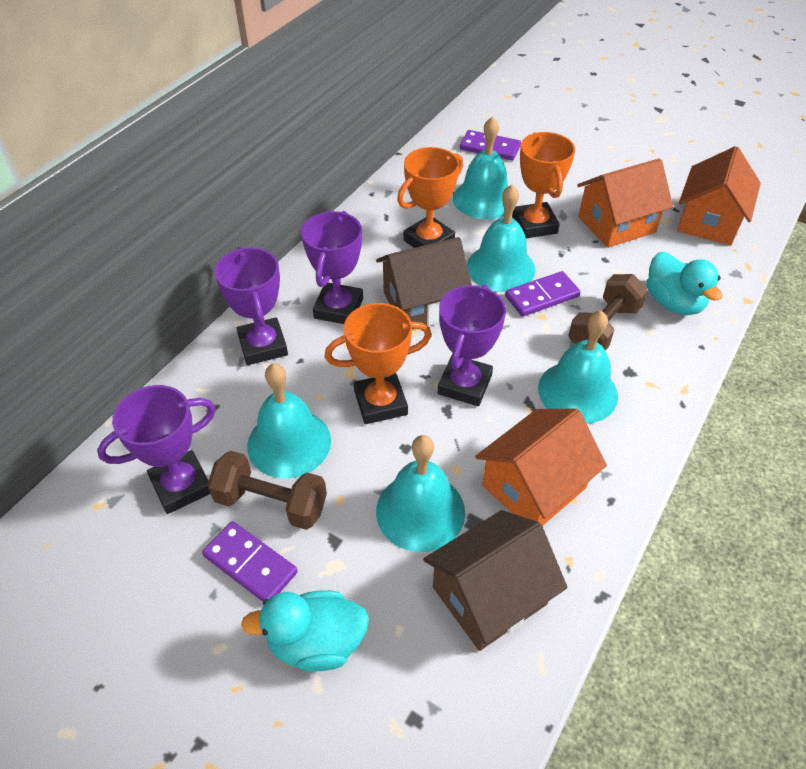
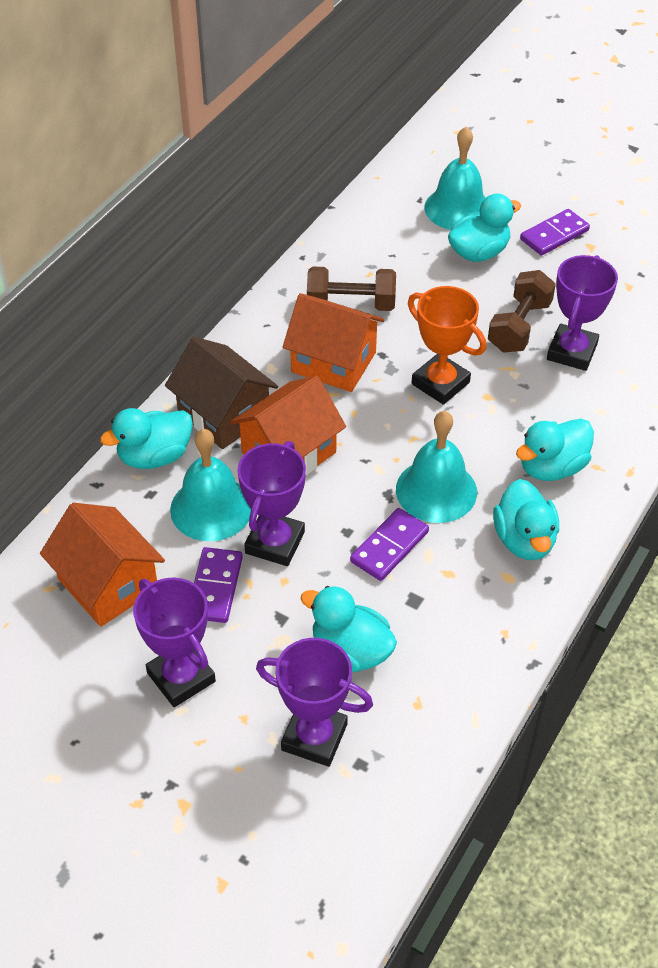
brown house: 2 -> 1
orange trophy: 3 -> 1
turquoise bell: 5 -> 3
turquoise duck: 2 -> 5

